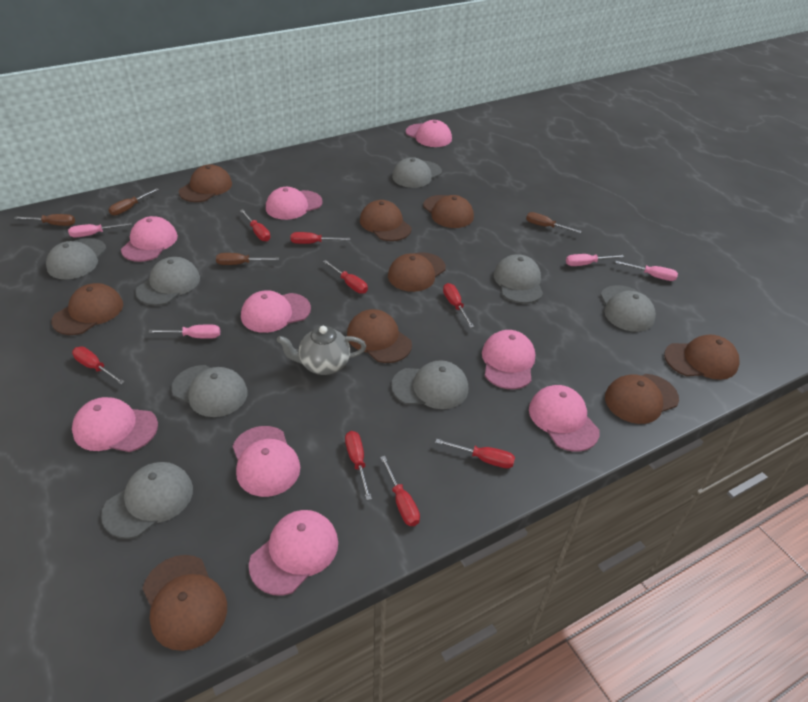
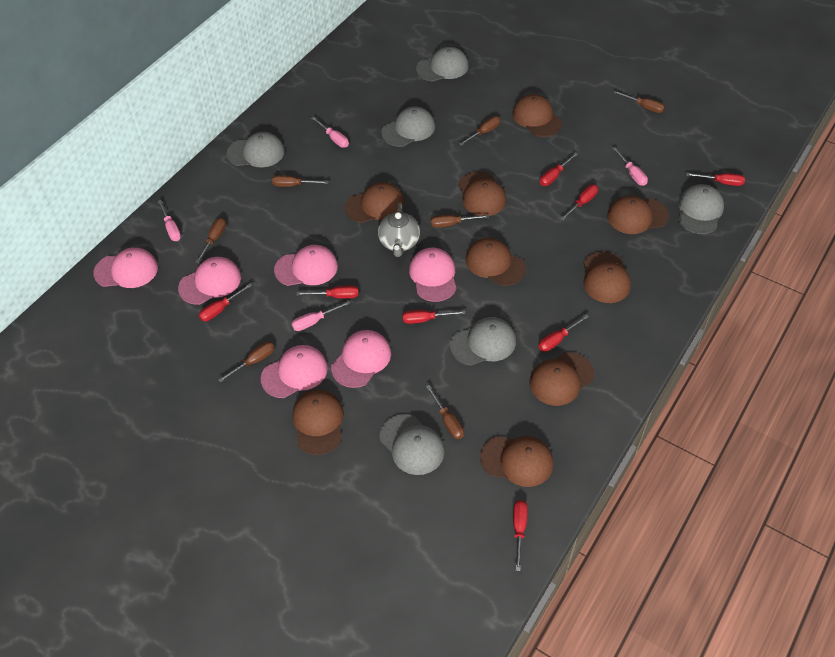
brown screwdriver: 4 -> 7
grey cap: 8 -> 6
pink cap: 9 -> 6

